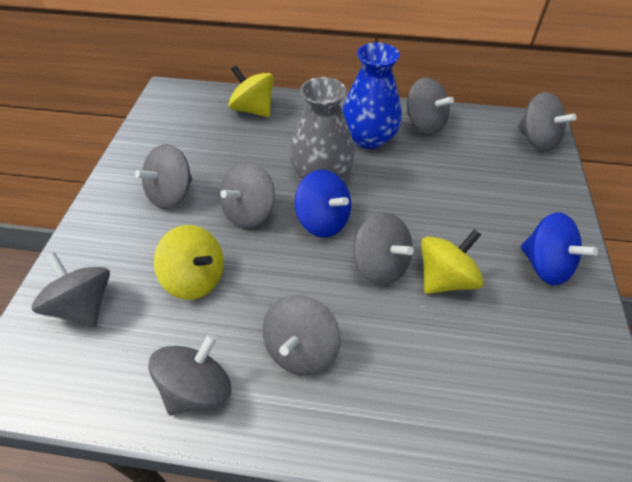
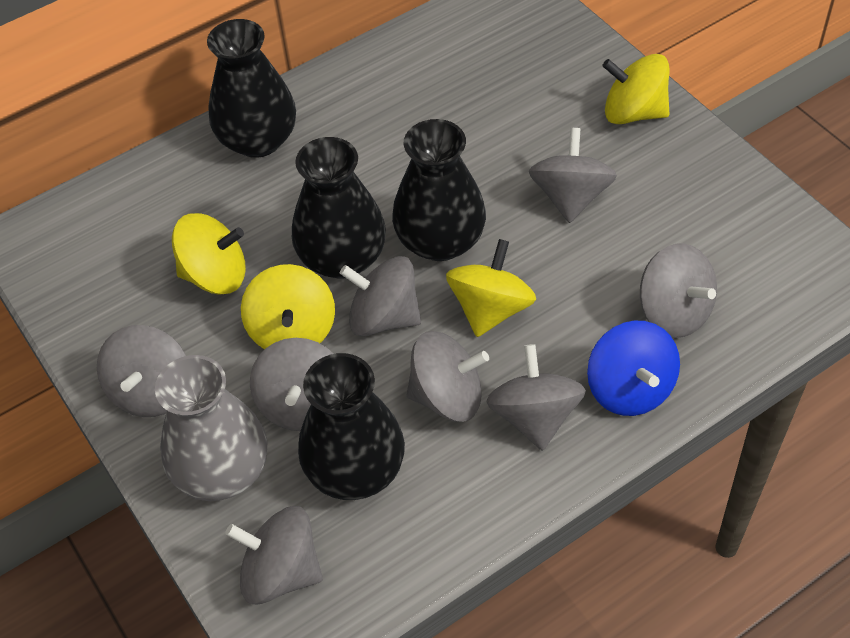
black vase: 0 -> 4
blue spinning top: 2 -> 1
blue vase: 1 -> 0
yellow spinning top: 3 -> 4

